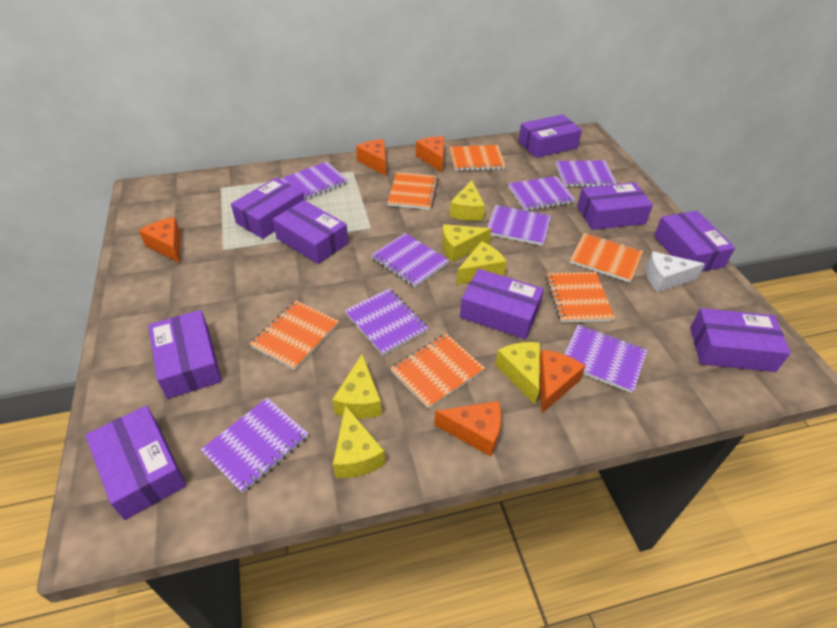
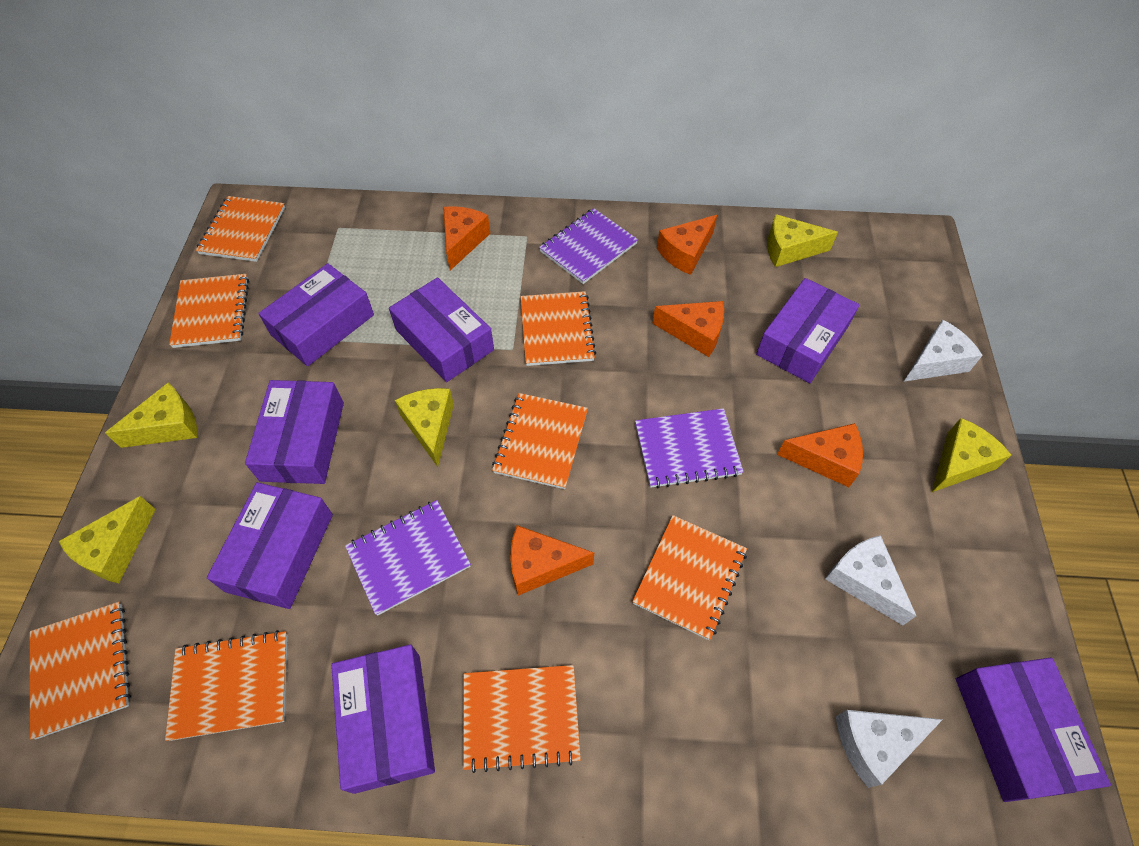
orange notebook: 6 -> 8
purple box: 9 -> 7
purple notebook: 8 -> 3
white cheese: 1 -> 3
yellow cheese: 6 -> 5

